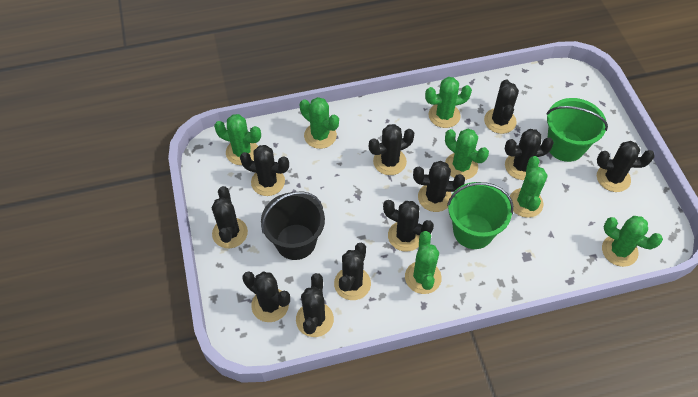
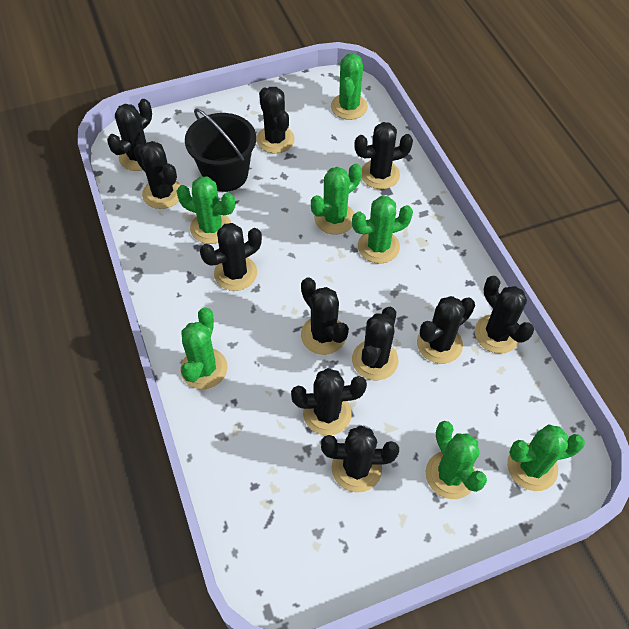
green bucket: 2 -> 0

